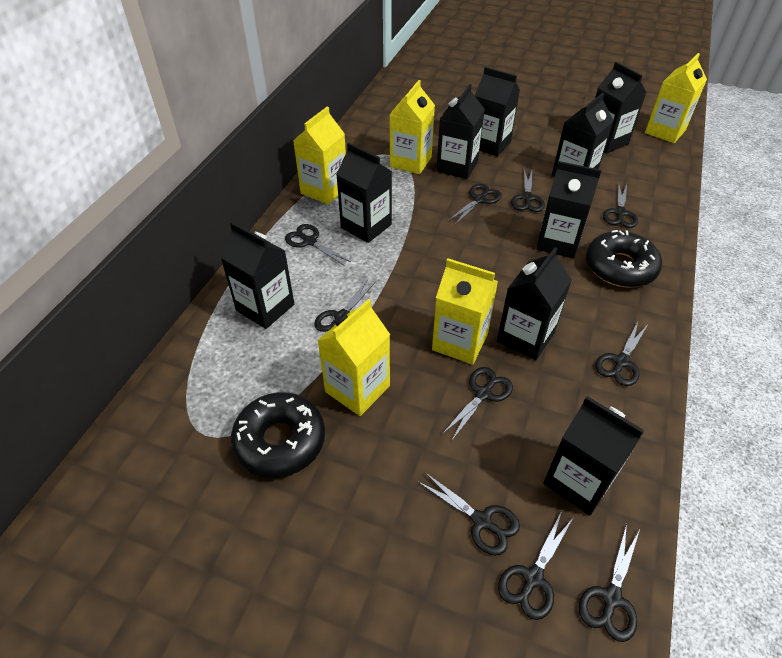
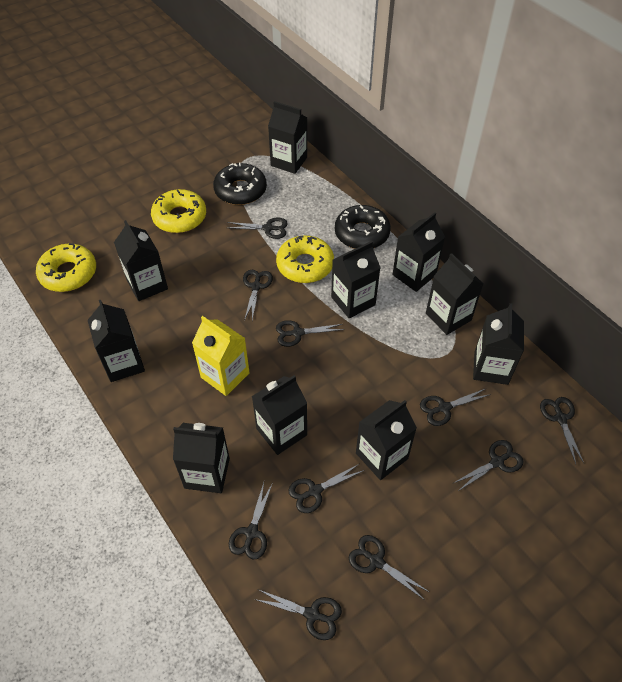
black carton: 9 -> 10
yellow carton: 5 -> 1
yellow donut: 0 -> 3

